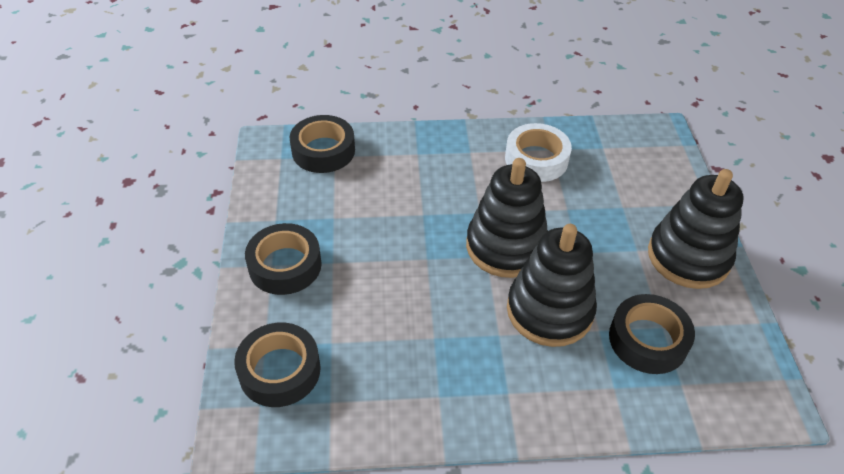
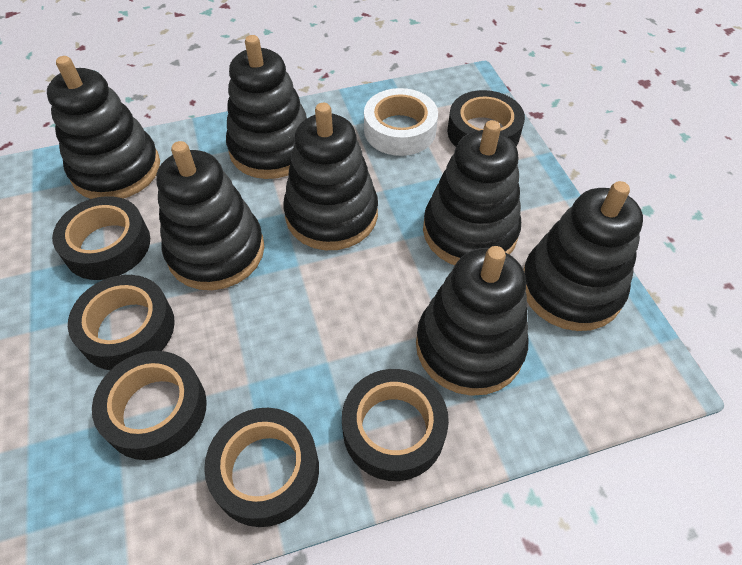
black stacking toy: 3 -> 7
black tape: 4 -> 6

